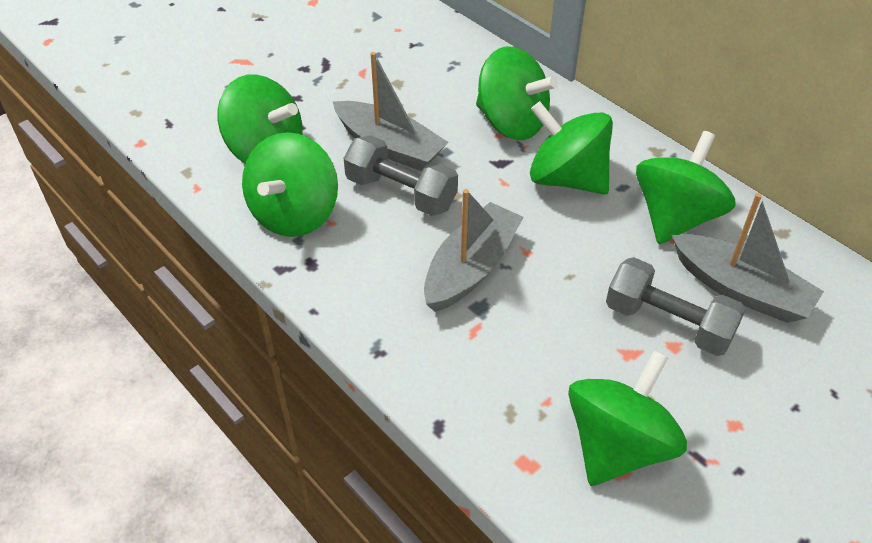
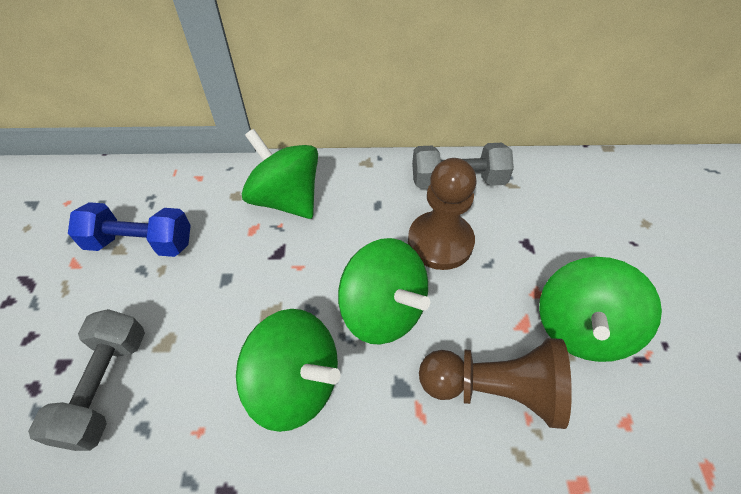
blue dumbbell: 0 -> 1
brown pawn: 0 -> 2
green spinning top: 6 -> 4
grey boat: 3 -> 0

